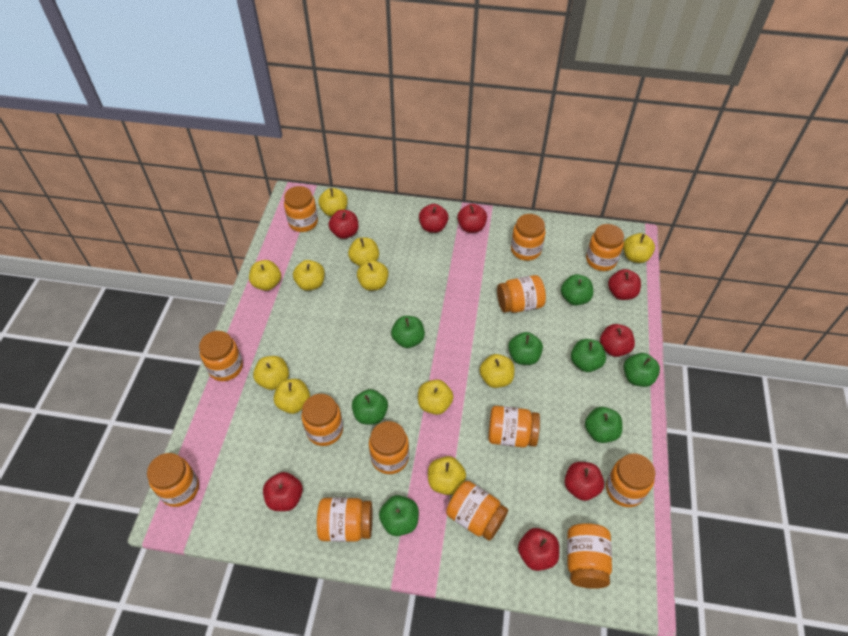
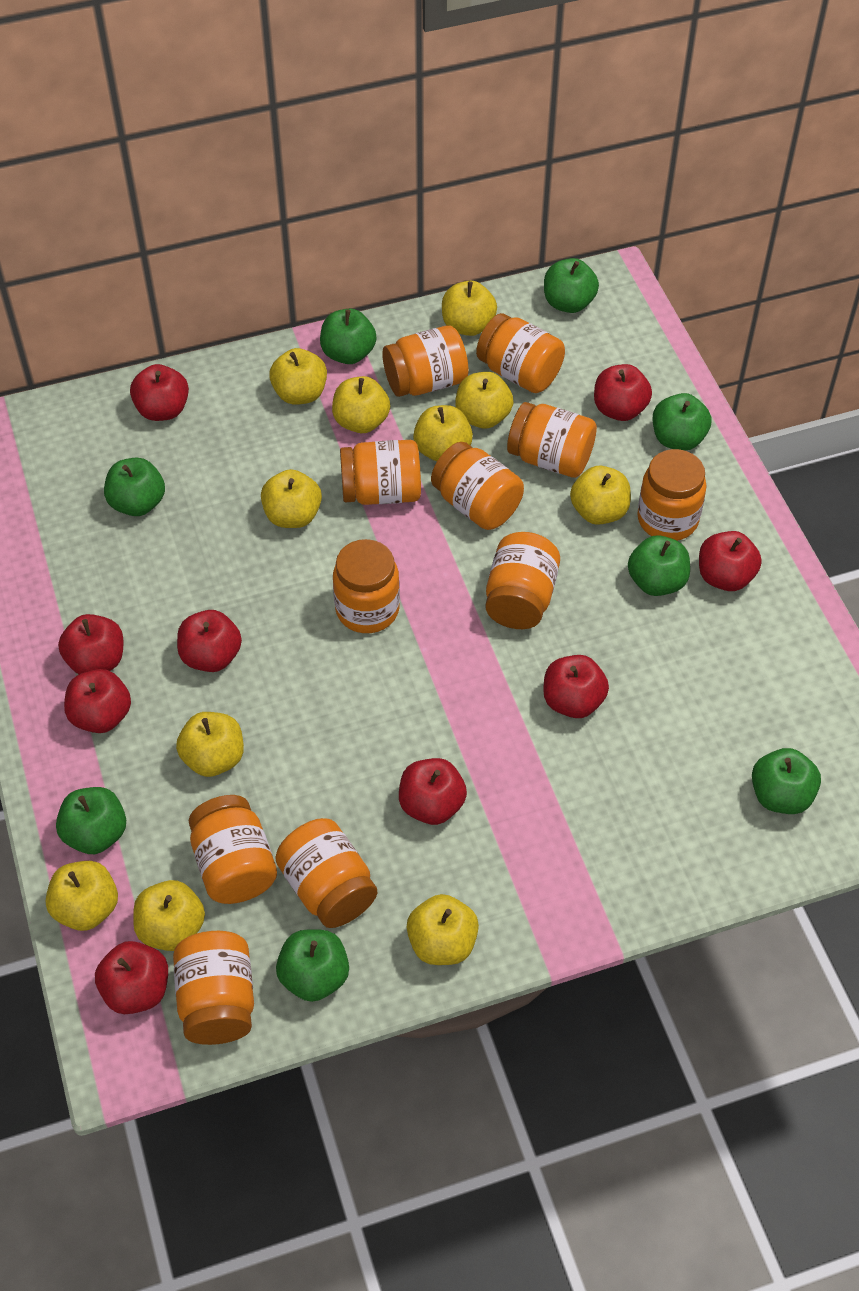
orange jar: 13 -> 11
red apple: 8 -> 9

